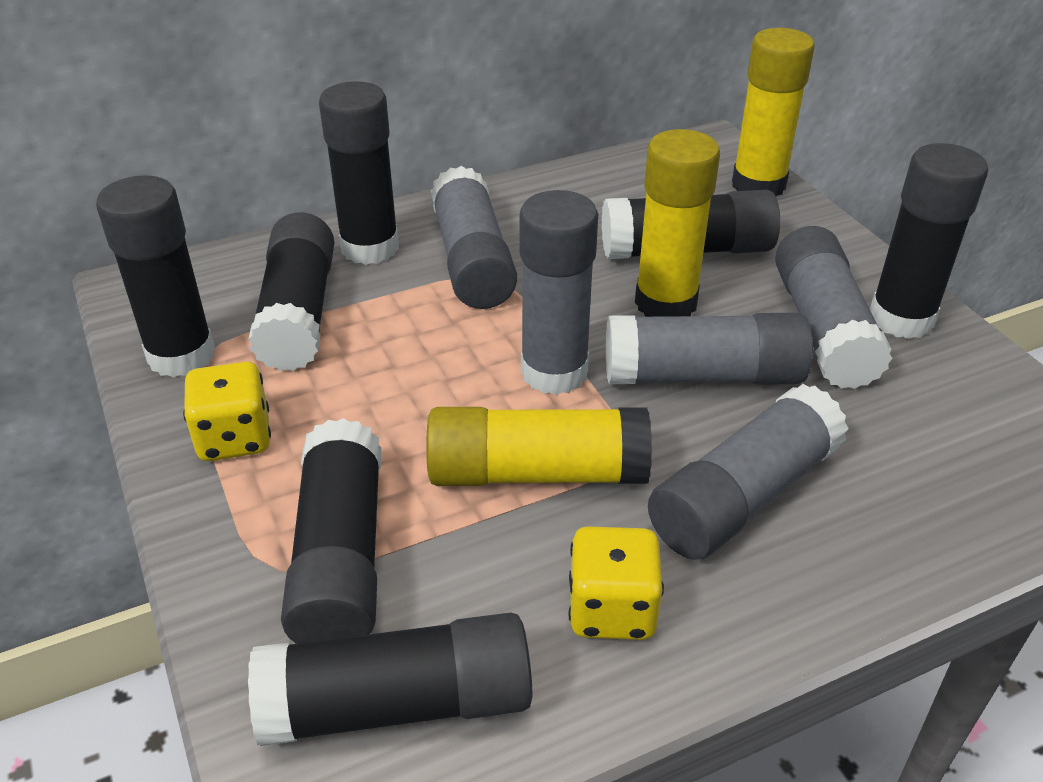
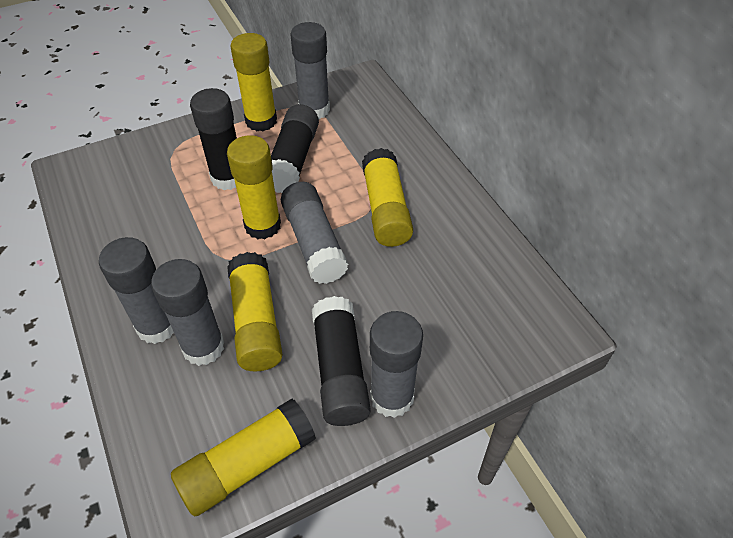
black glue stick: 7 -> 3
yellow dice: 2 -> 0
yellow glue stick: 3 -> 5

